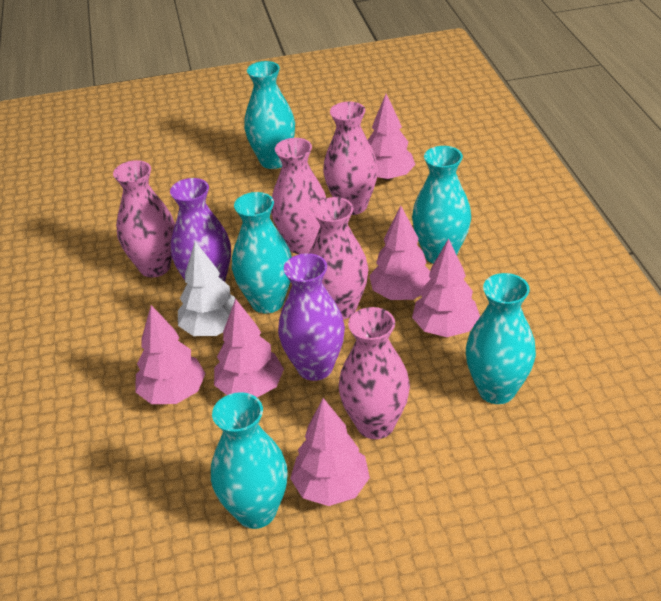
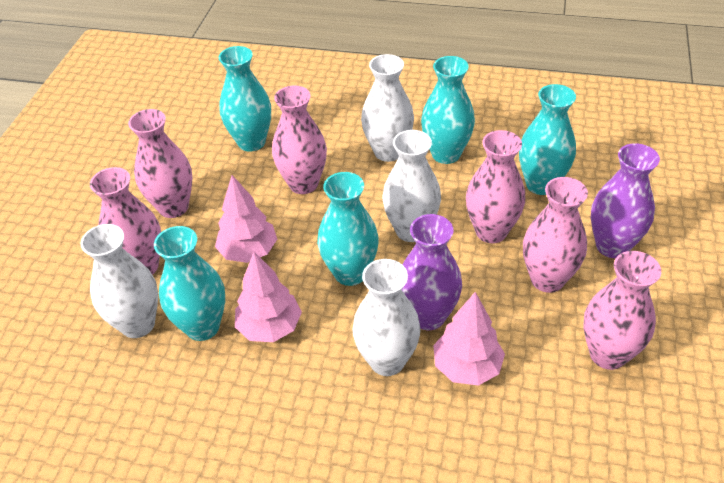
pink tree: 6 -> 3
pink vase: 5 -> 6
white tree: 1 -> 0
white vase: 0 -> 4

